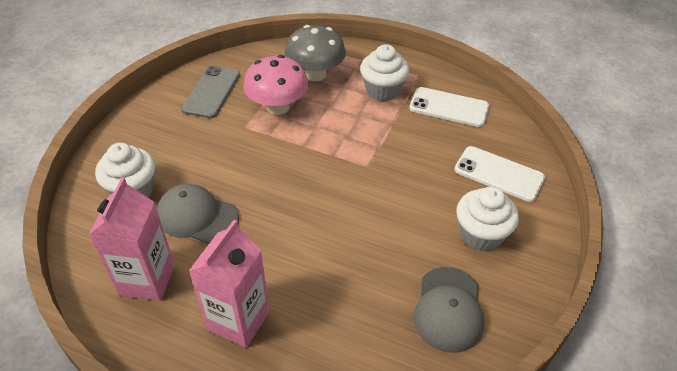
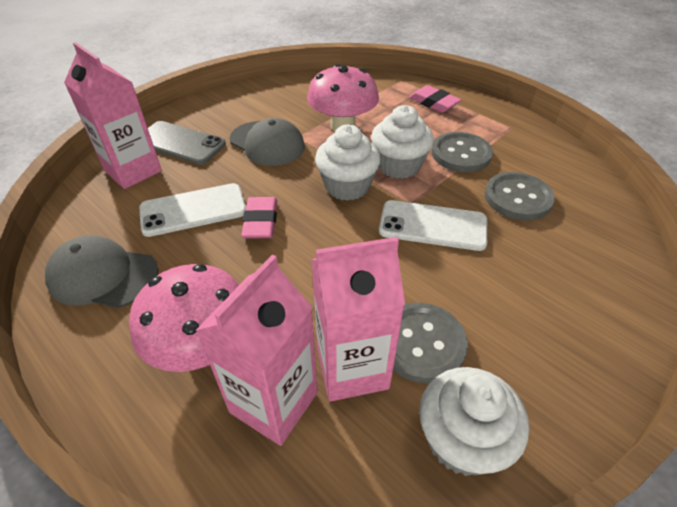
grey button: 0 -> 3
grey mushroom: 1 -> 0
pink carton: 2 -> 3
pink eraser: 0 -> 2
pink mushroom: 1 -> 2

